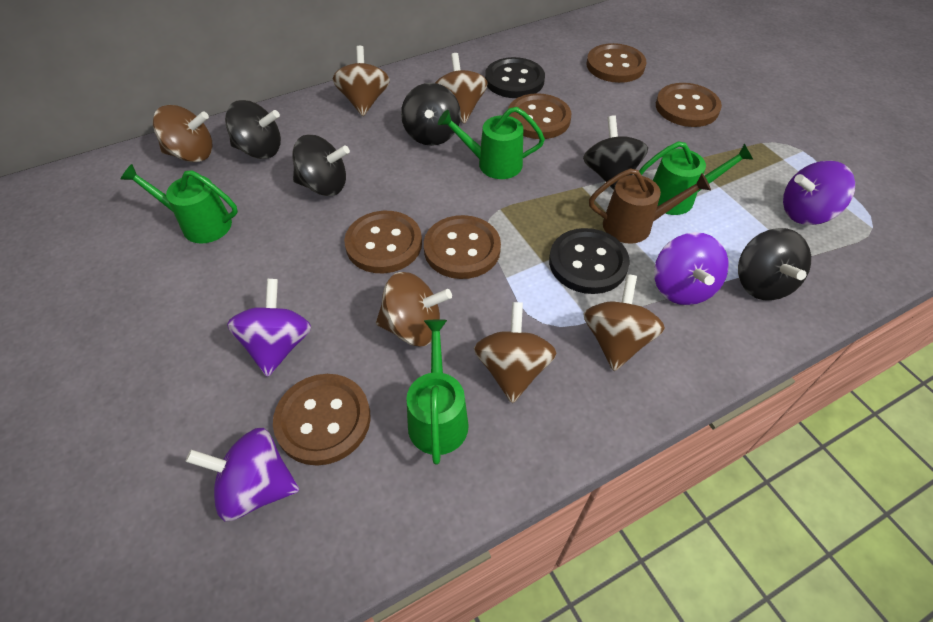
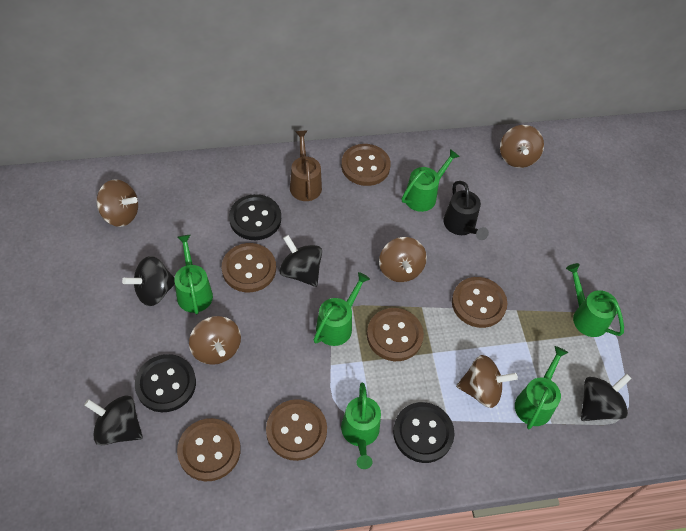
black button: 2 -> 3
black spinning top: 5 -> 4
black watering can: 0 -> 1
brown spinning top: 6 -> 5
green watering can: 4 -> 6
purple spinning top: 4 -> 0

